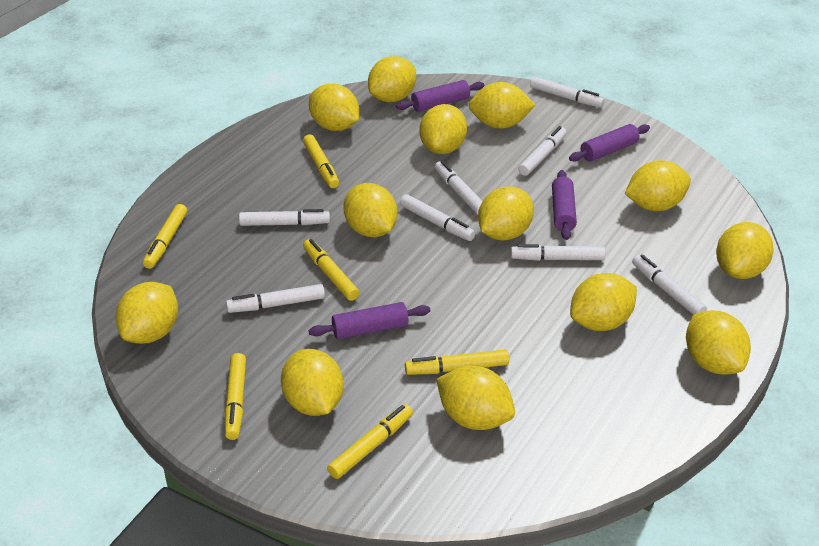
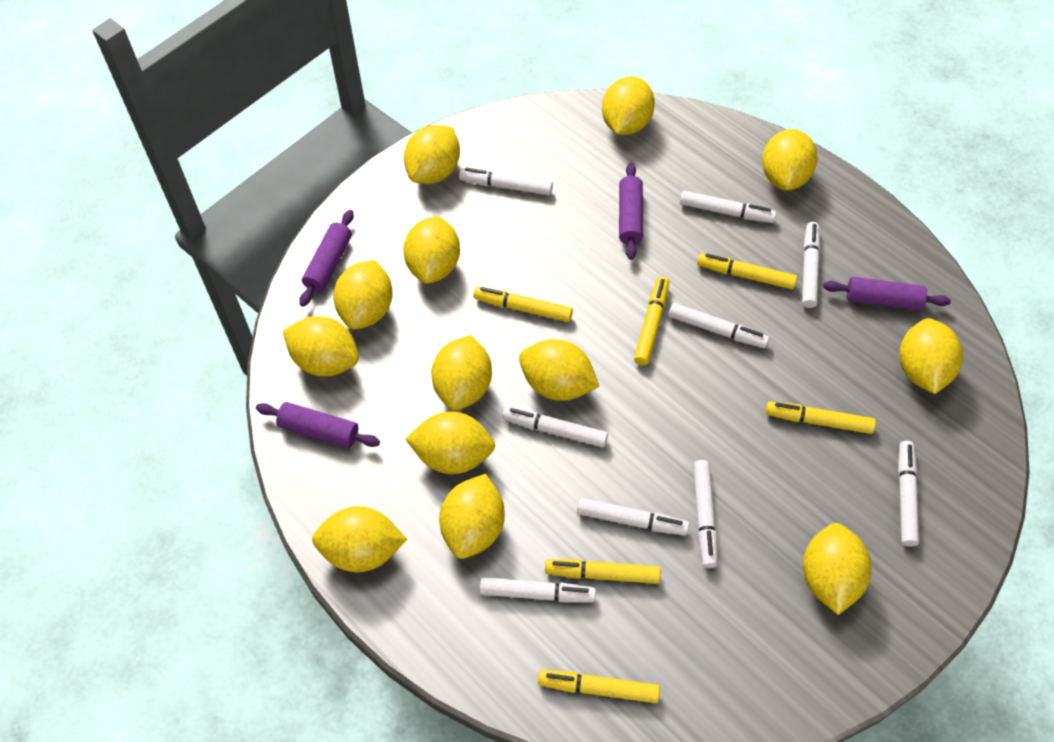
white marker: 8 -> 9

